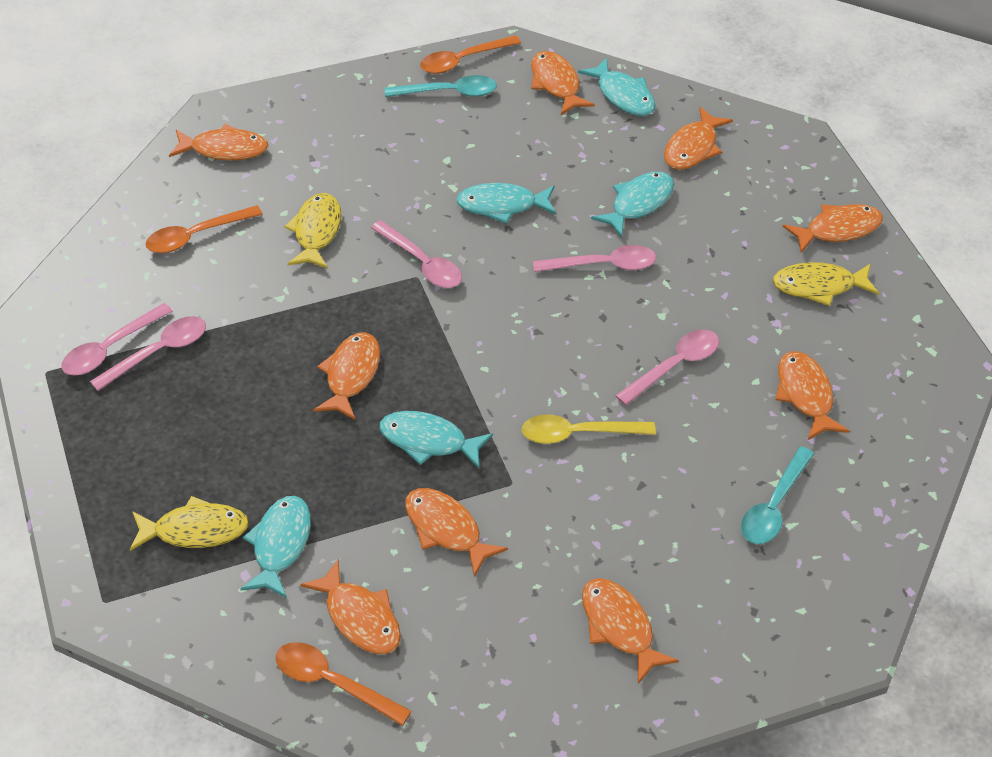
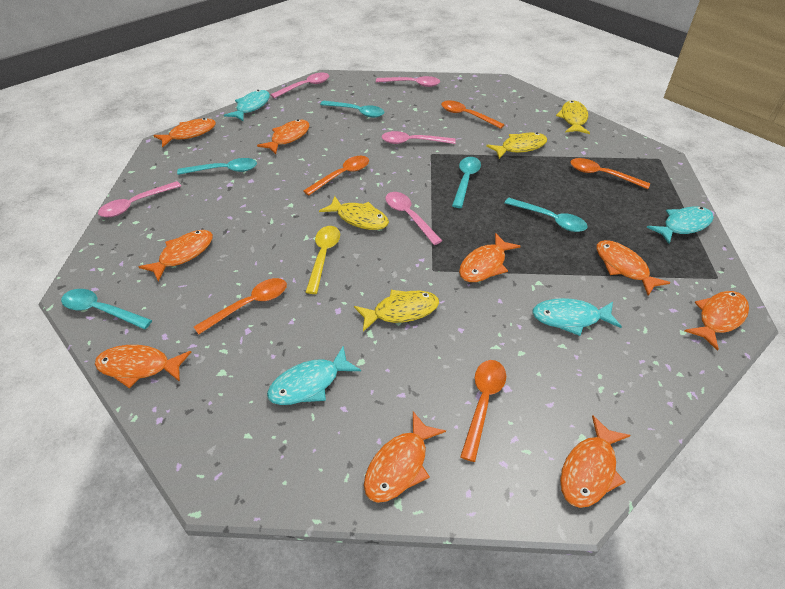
orange spoon: 3 -> 5
turquoise fish: 5 -> 4
turquoise spoon: 2 -> 5
yellow fish: 3 -> 4

